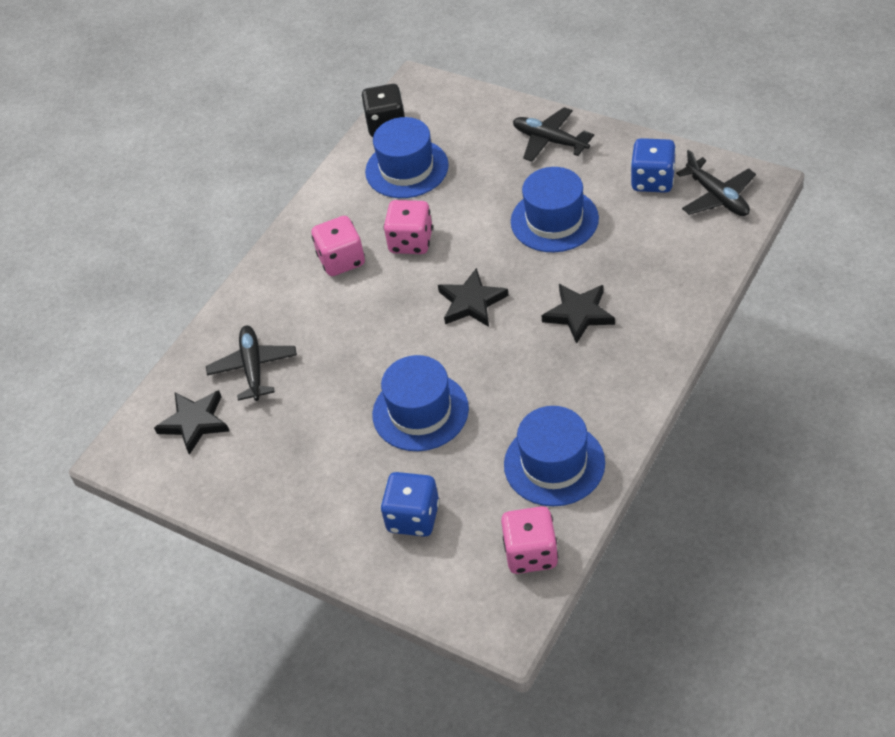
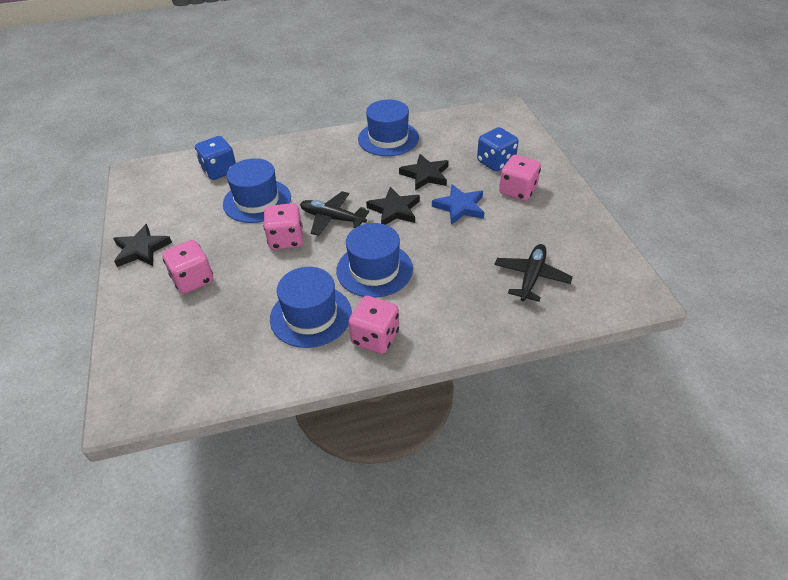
black dice: 1 -> 0
black plane: 3 -> 2
blue star: 0 -> 1
pink dice: 3 -> 4

